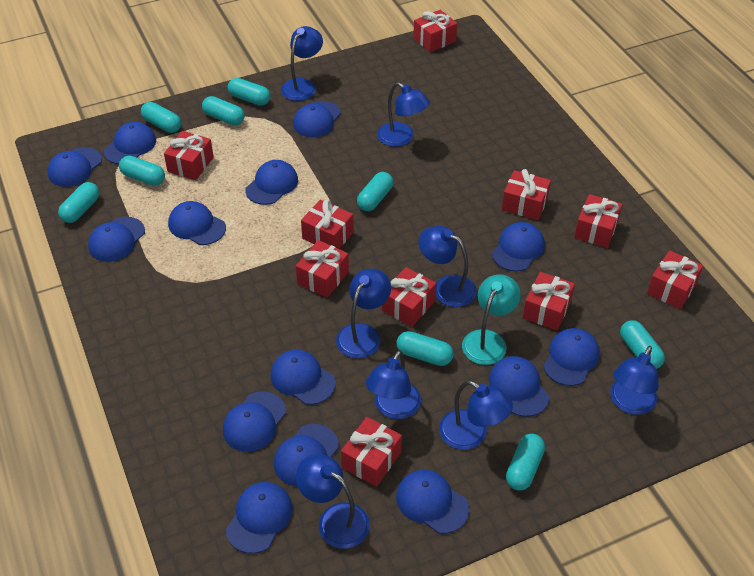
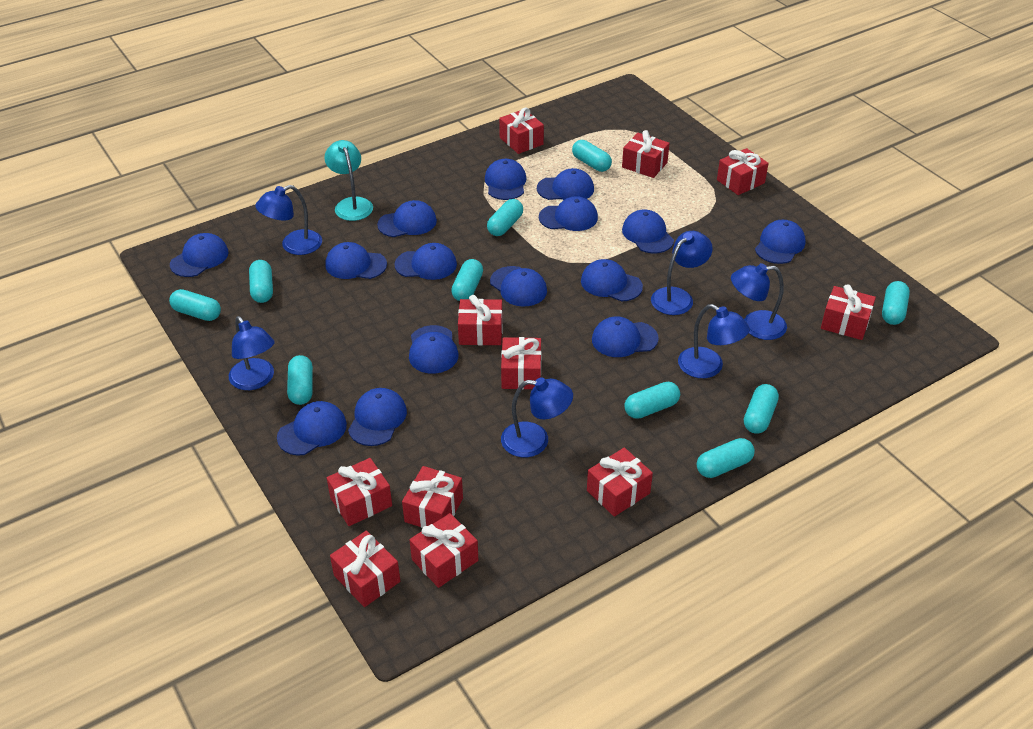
blue cap: 14 -> 15
blue lamp: 8 -> 6
red gift: 10 -> 11
turquoise capsule: 9 -> 10

